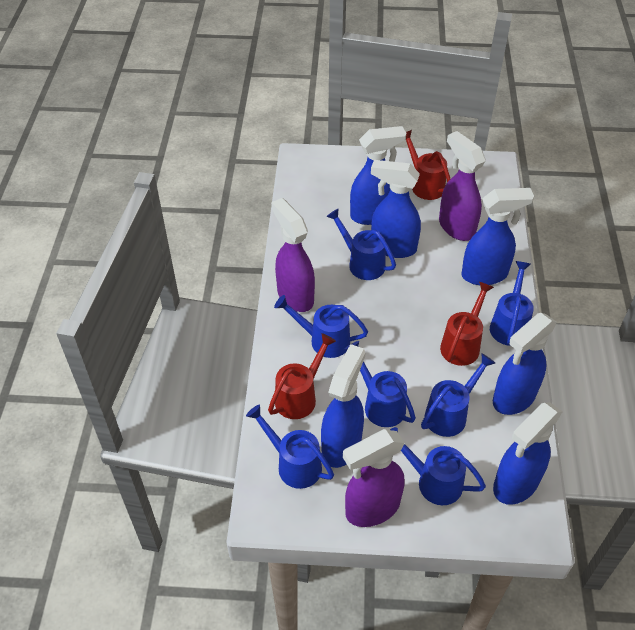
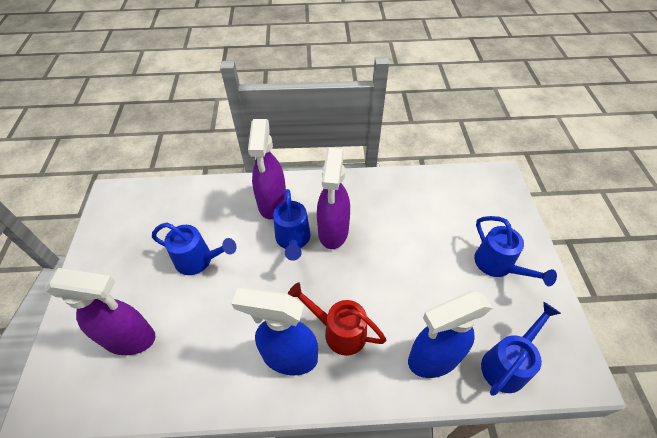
blue spray bottle: 6 -> 2
blue watering can: 7 -> 4
red watering can: 3 -> 1

